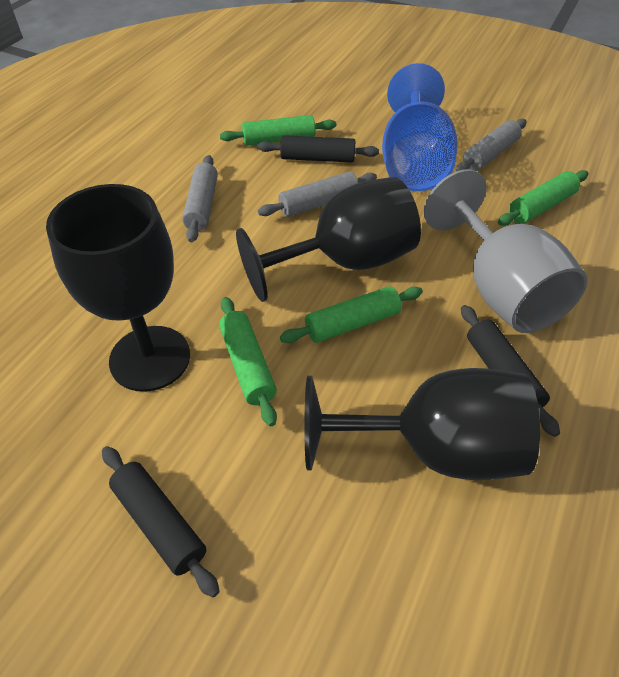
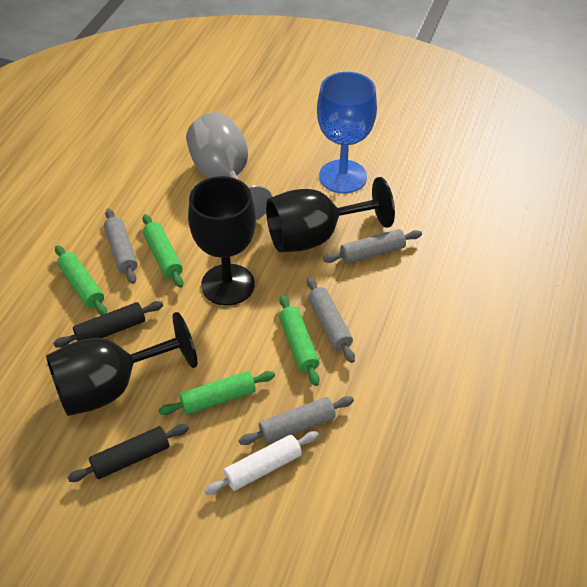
black rolling pin: 3 -> 2
grey rolling pin: 3 -> 4
white rolling pin: 0 -> 1

